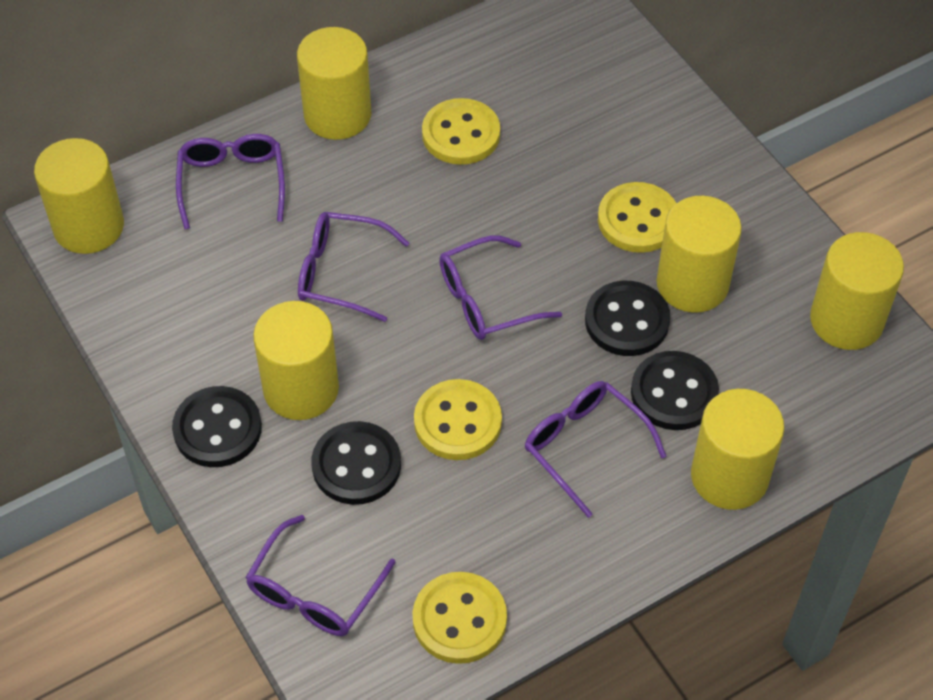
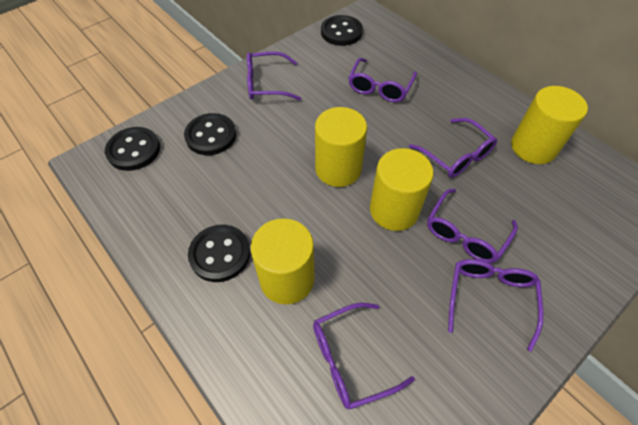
purple glasses: 5 -> 6
yellow button: 4 -> 0
yellow cylinder: 6 -> 4

